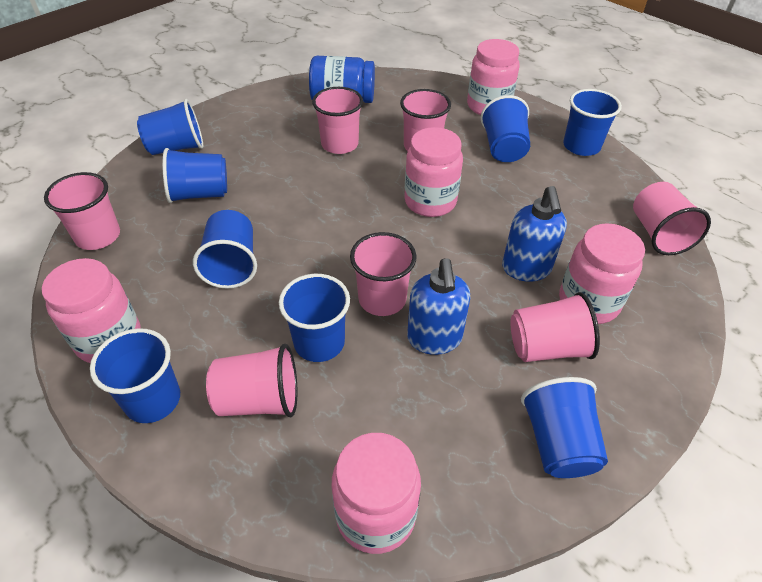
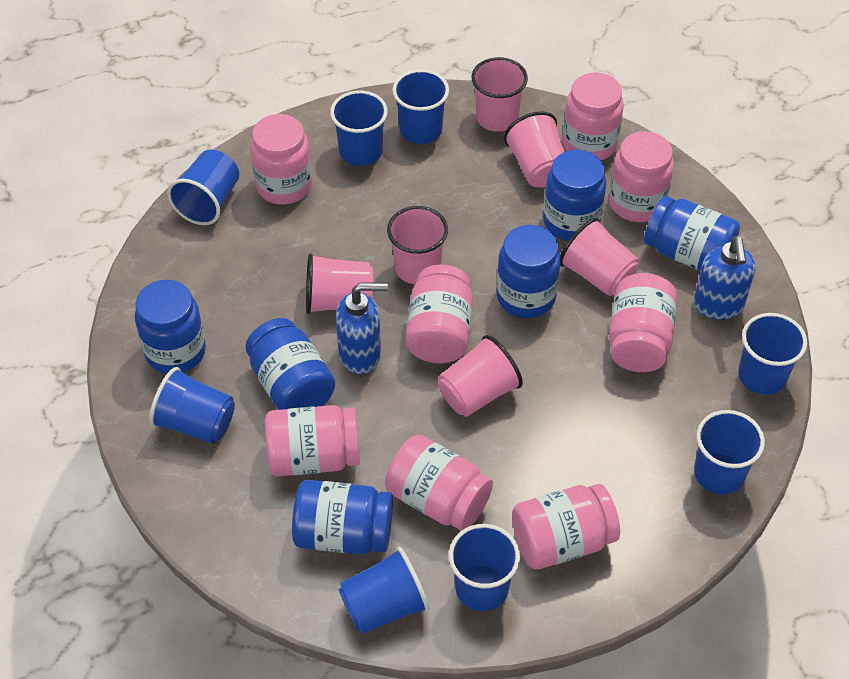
blue jar: 1 -> 6
pink cup: 7 -> 6
pink jar: 5 -> 8

